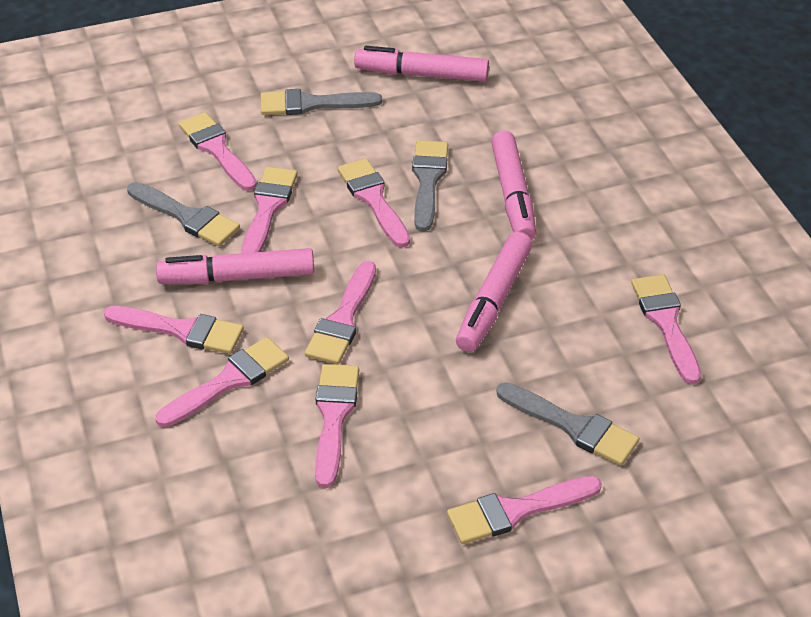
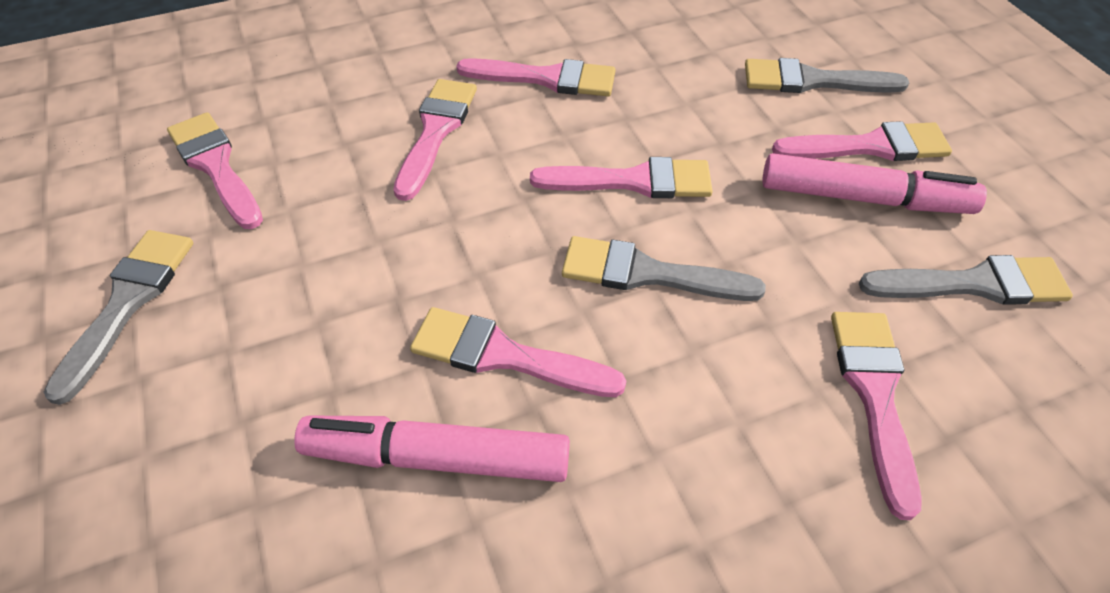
pink brush: 9 -> 7
pink marker: 4 -> 2

